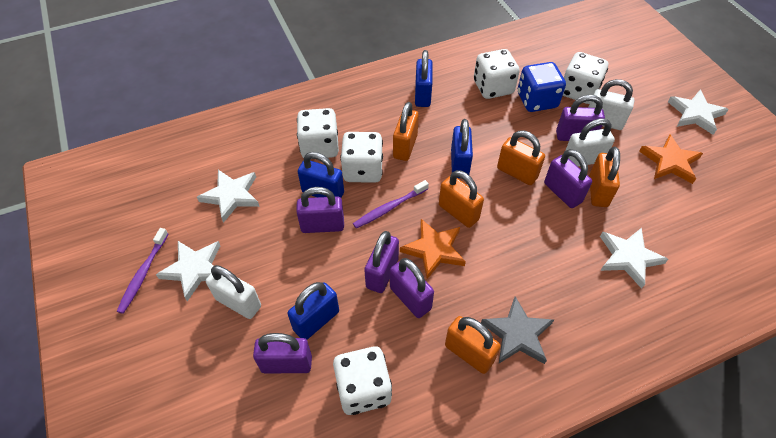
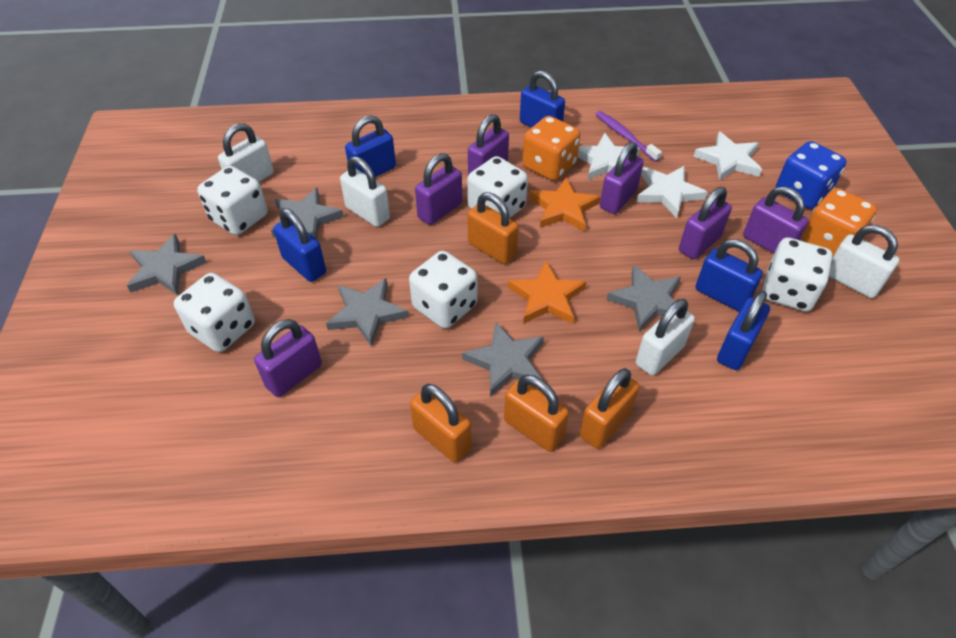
blue padlock: 4 -> 5
grey star: 1 -> 5
orange dice: 0 -> 2
orange padlock: 5 -> 4
purple toothbrush: 2 -> 1
white padlock: 3 -> 4
white star: 4 -> 3

